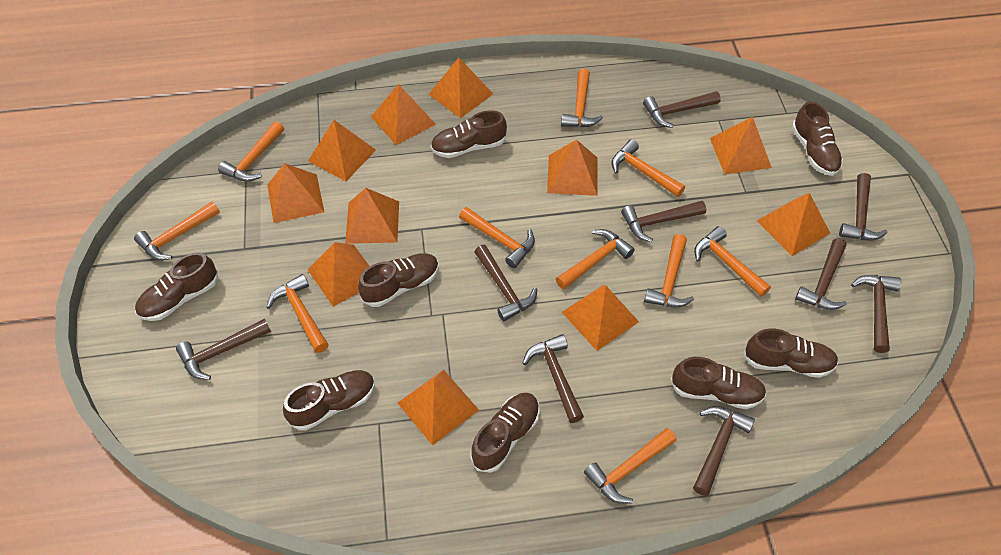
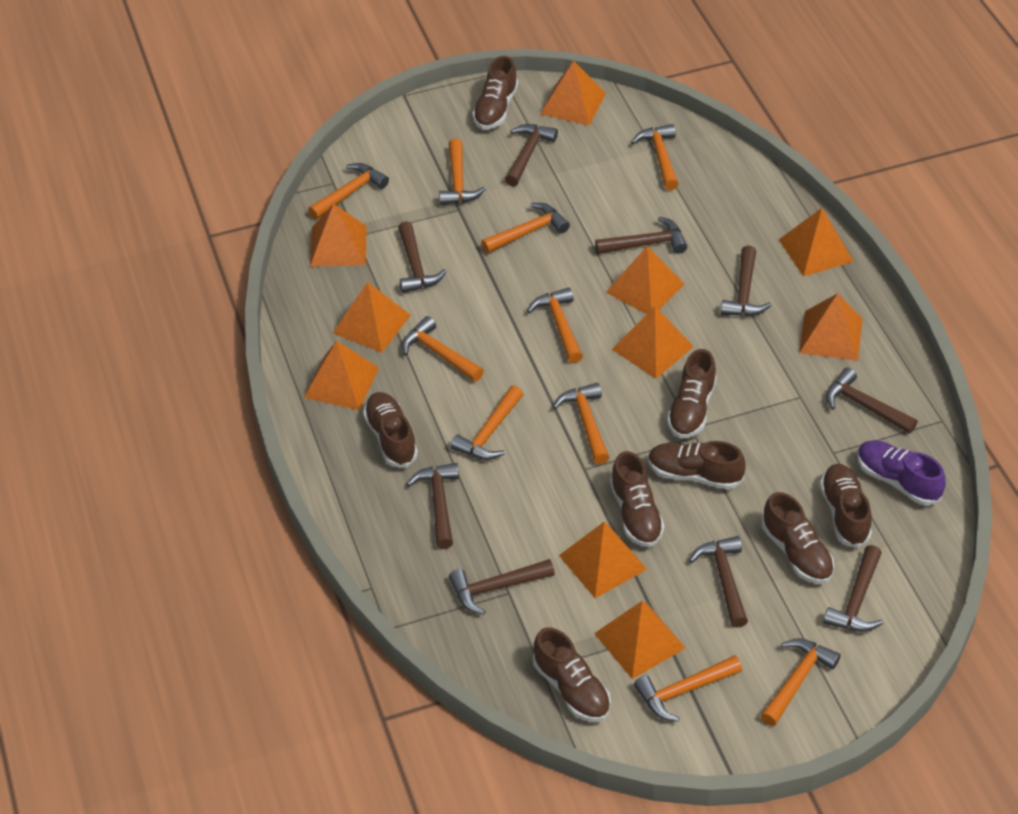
orange pyramid: 11 -> 10
purple shoe: 0 -> 1

